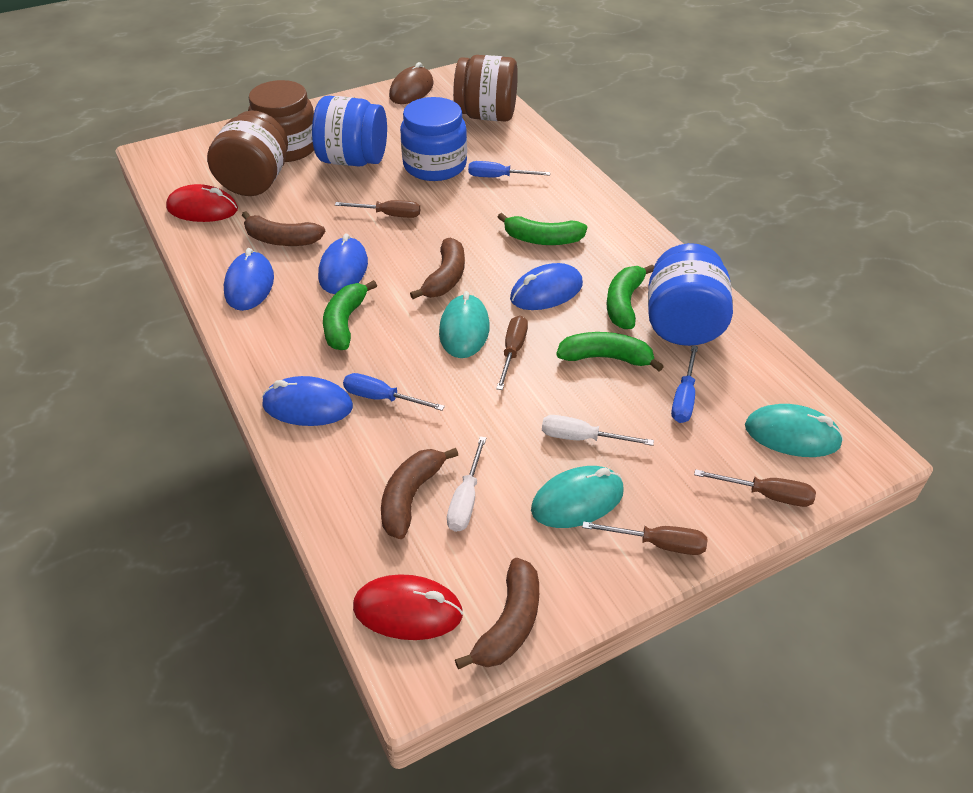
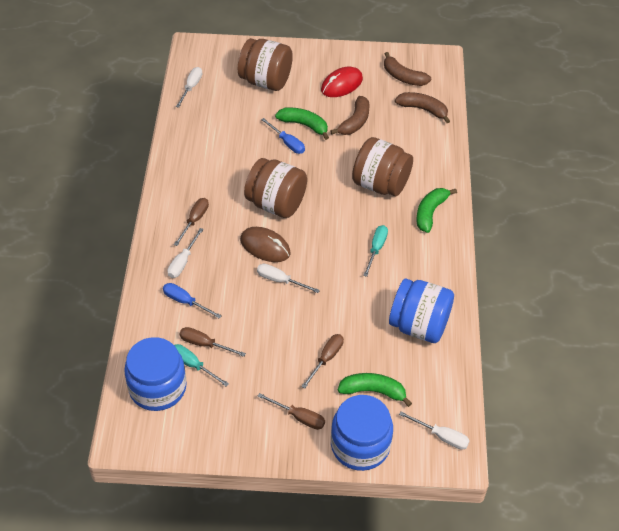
blue mouse: 4 -> 0
blue screwdriver: 3 -> 2
brown banana: 4 -> 3
green banana: 4 -> 3
red mouse: 2 -> 1
turquoise mouse: 3 -> 0
turquoise screwdriver: 0 -> 2
white screwdriver: 2 -> 4

